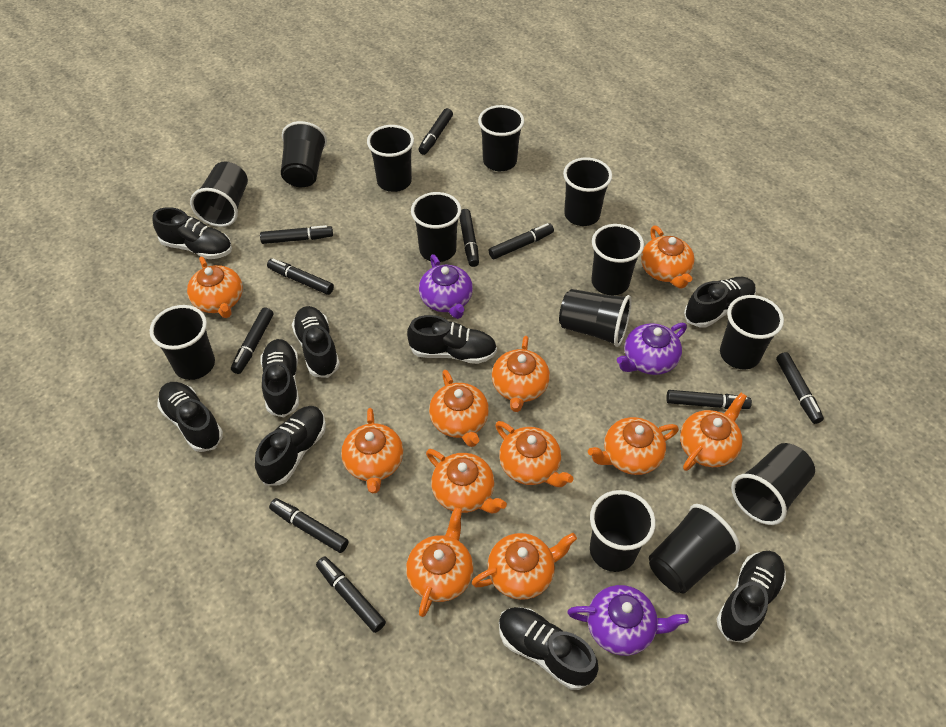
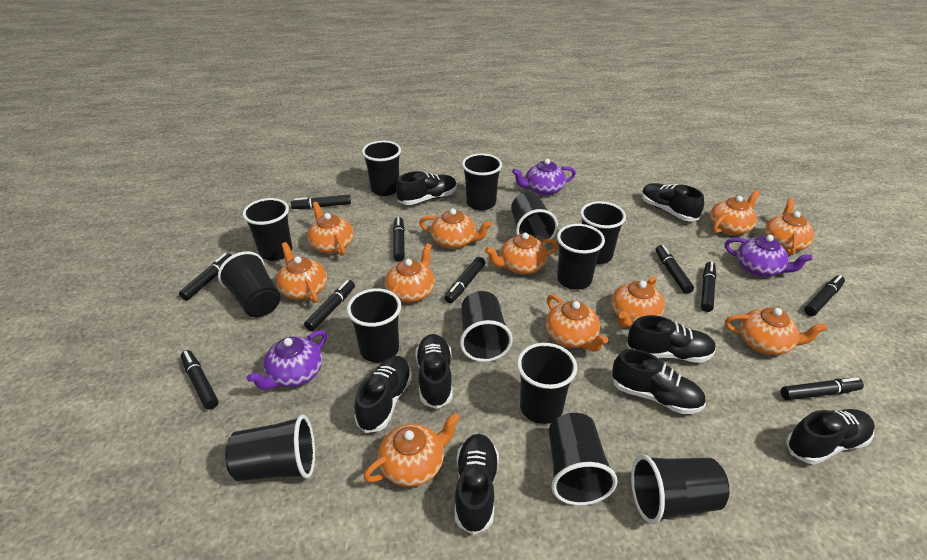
black shoe: 9 -> 8

